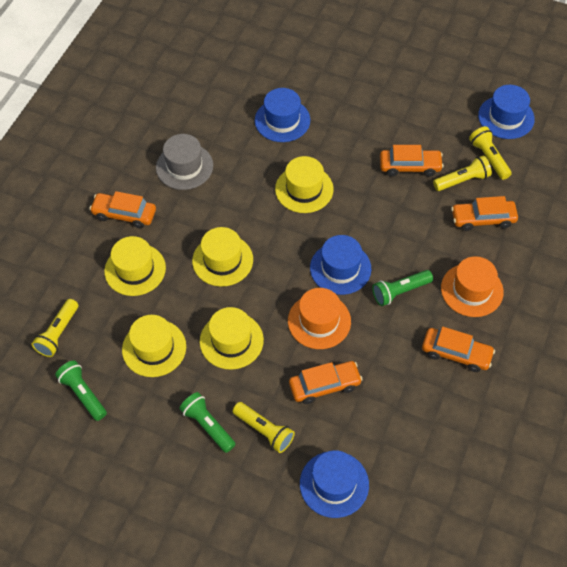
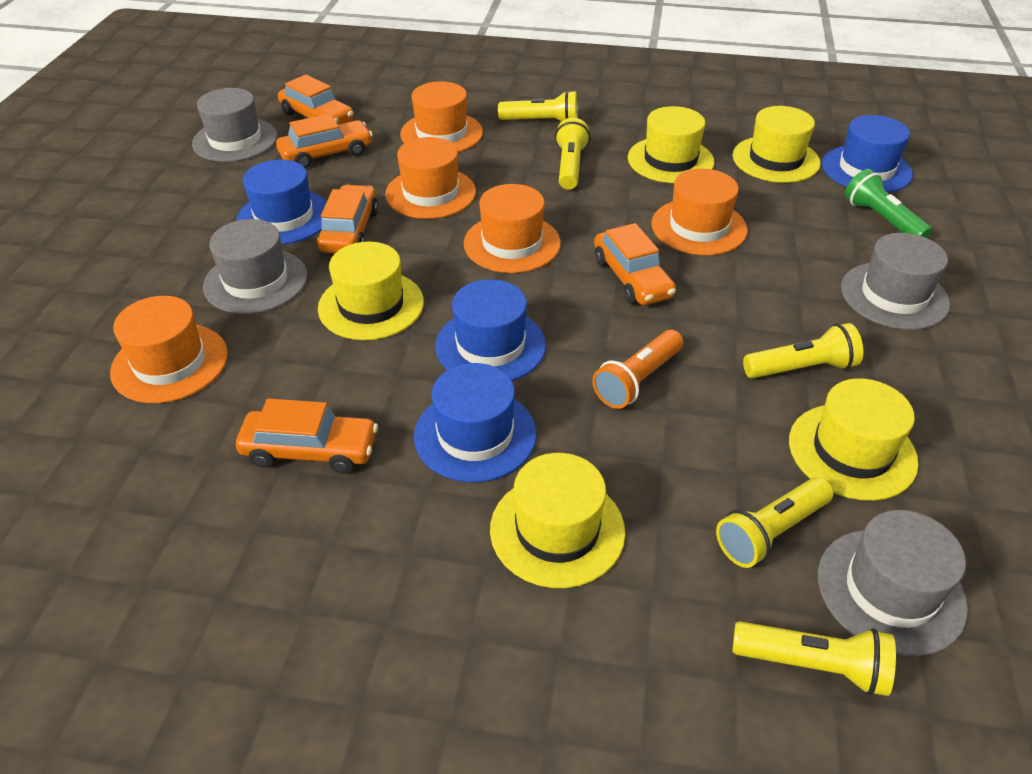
green flashlight: 3 -> 1
grey hat: 1 -> 4
orange flashlight: 0 -> 1
orange hat: 2 -> 5
yellow flashlight: 4 -> 5

